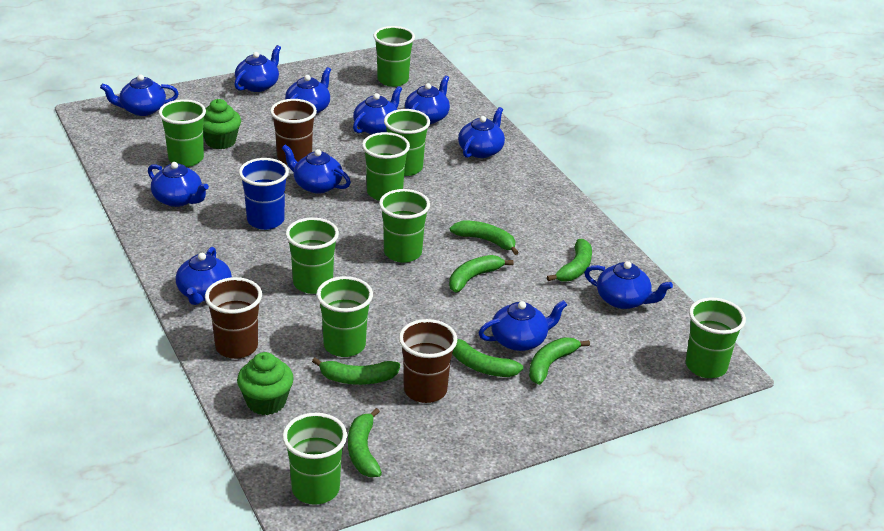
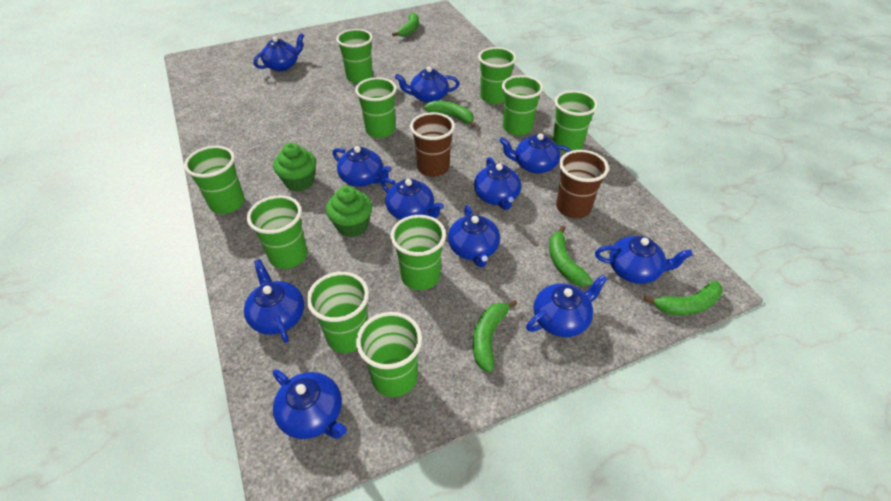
blue cup: 1 -> 0
brown cup: 3 -> 2
green banana: 7 -> 5
green cup: 9 -> 10

